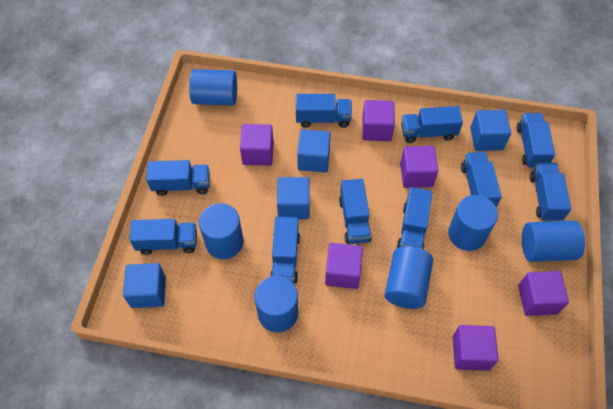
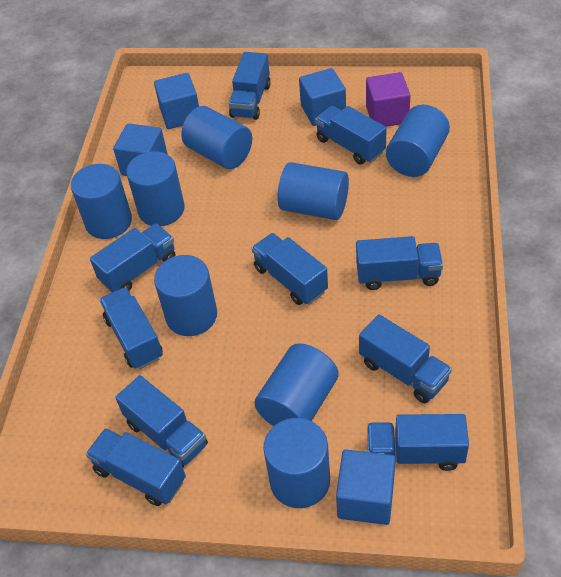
blue cylinder: 6 -> 8
purple cube: 6 -> 1

